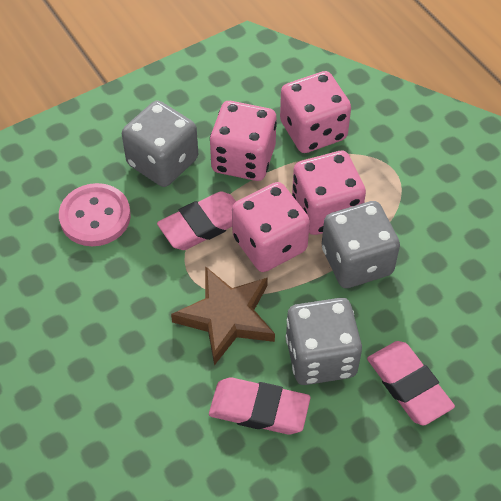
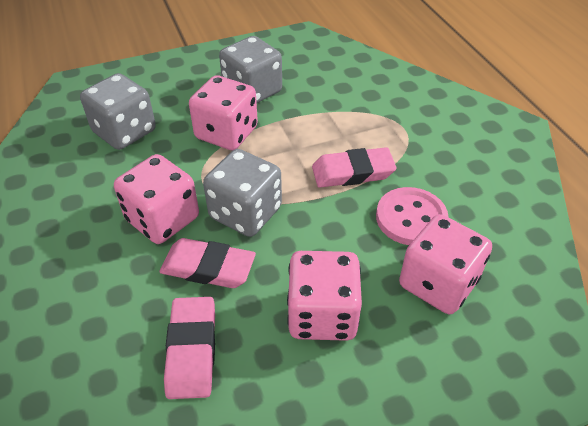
brown star: 1 -> 0

